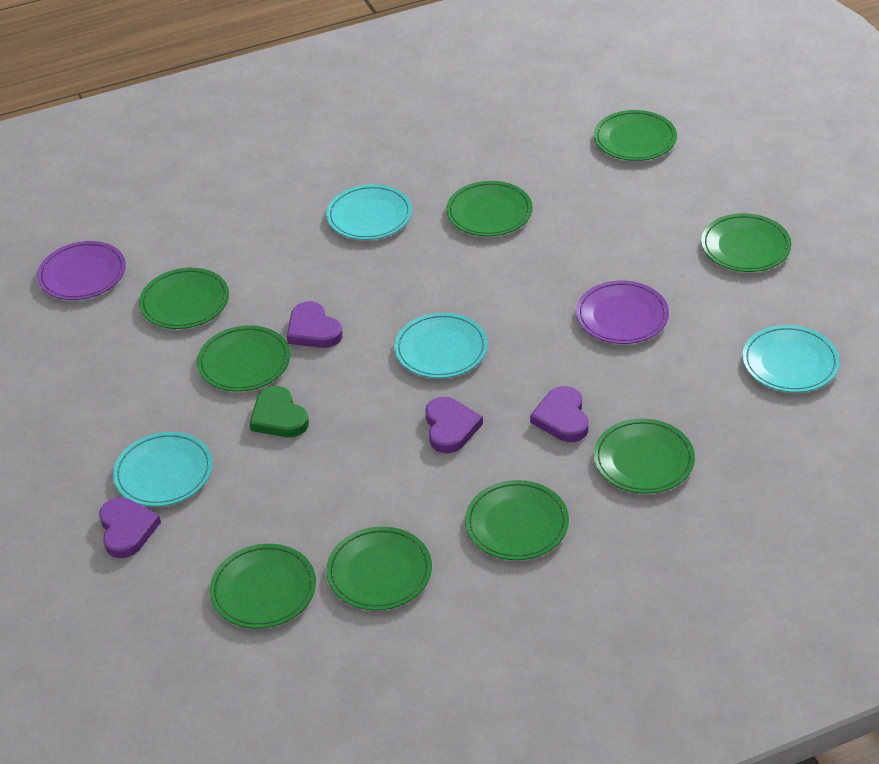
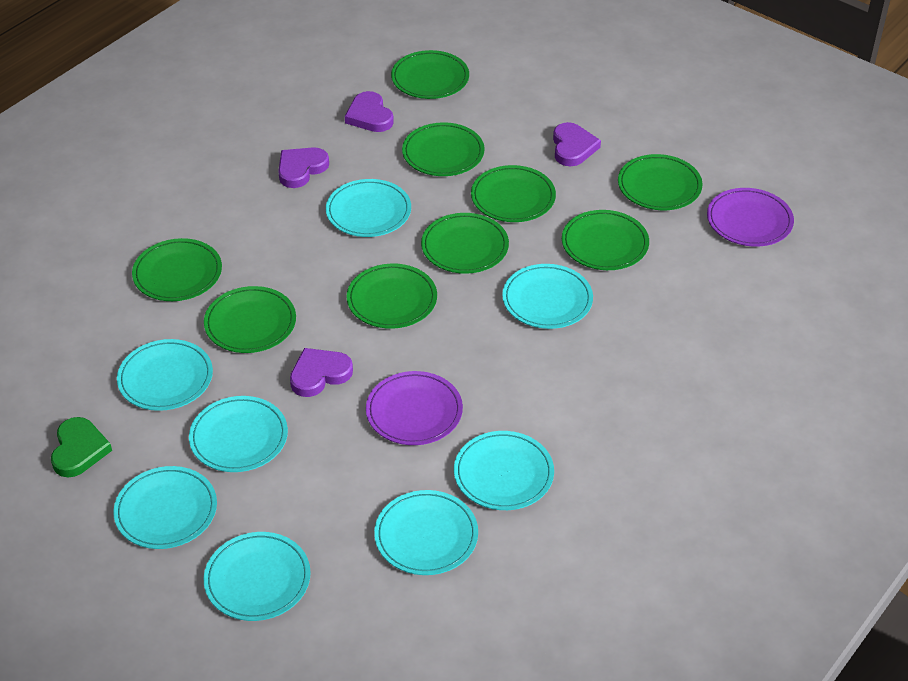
turquoise plate: 4 -> 8

